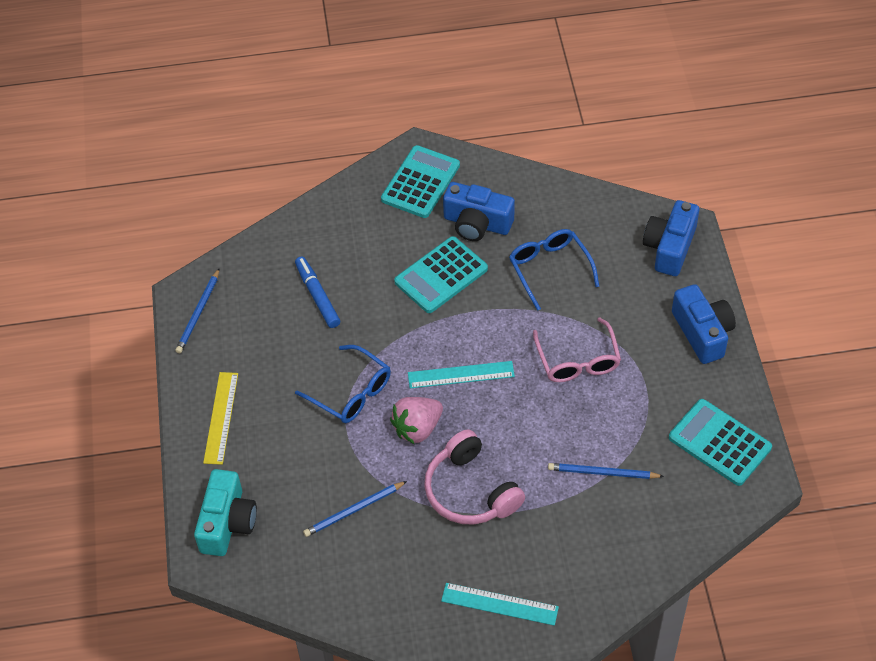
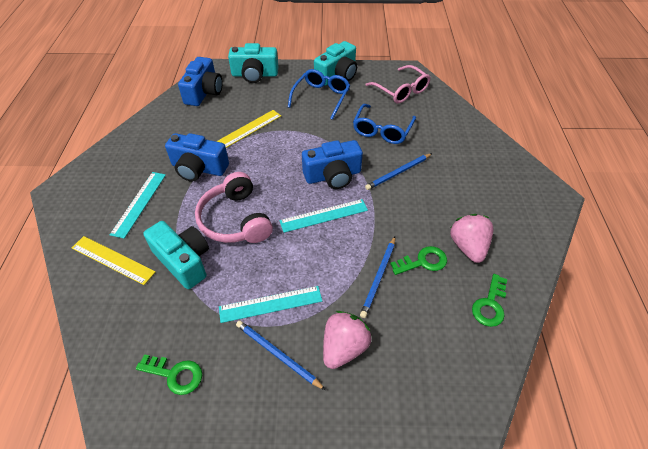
blue marker: 1 -> 0
green key: 0 -> 3
pink strawberry: 1 -> 2
turquoise calculator: 3 -> 0
turquoise camera: 1 -> 3
turquoise ruler: 2 -> 3
yellow ruler: 1 -> 2

